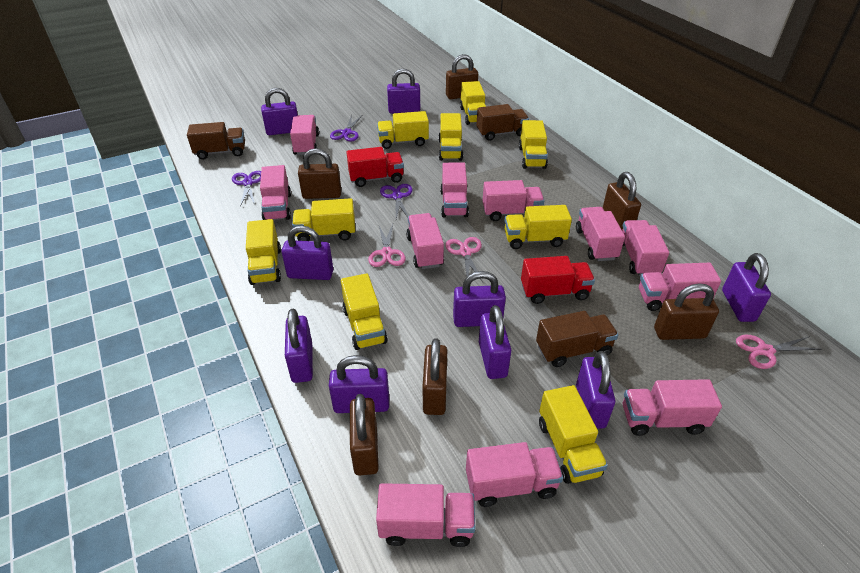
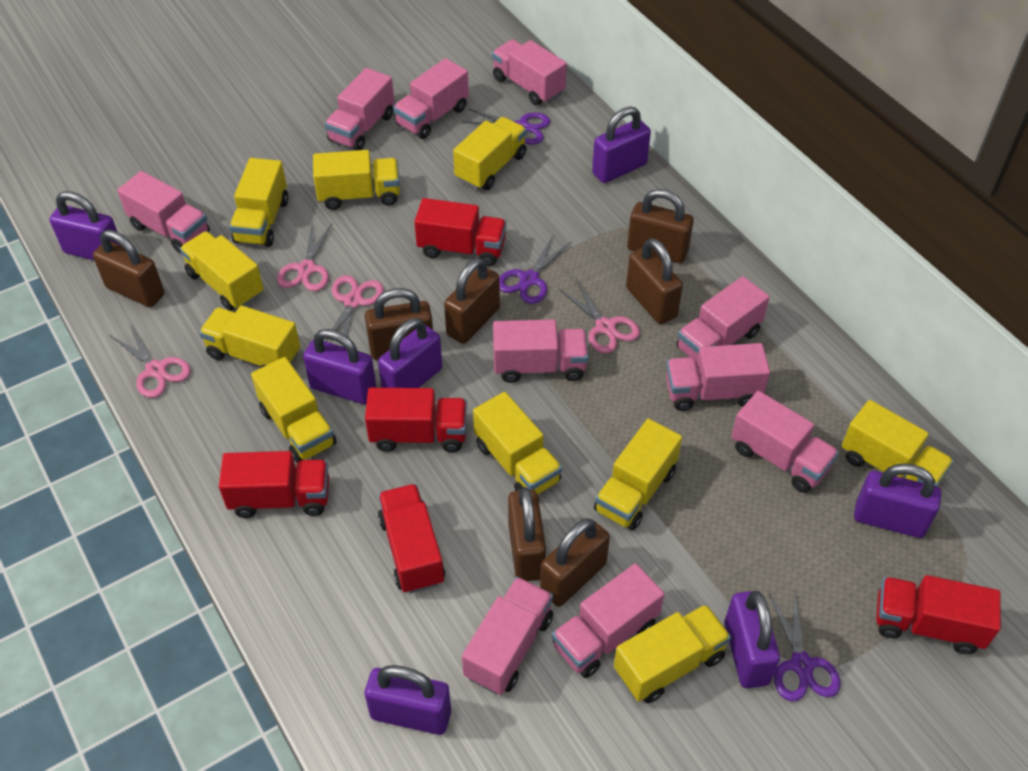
brown padlock: 6 -> 7
brown truck: 3 -> 0
pink scissors: 3 -> 4
pink truck: 11 -> 10
purple padlock: 9 -> 7
red truck: 2 -> 5
yellow truck: 9 -> 10

